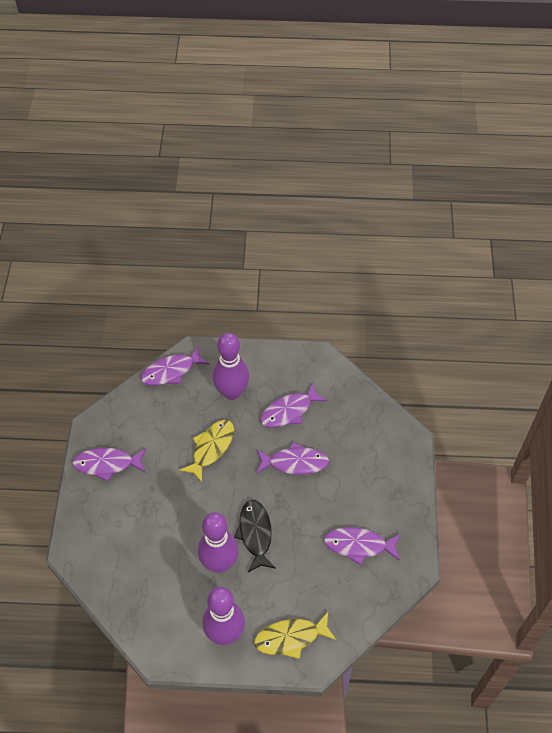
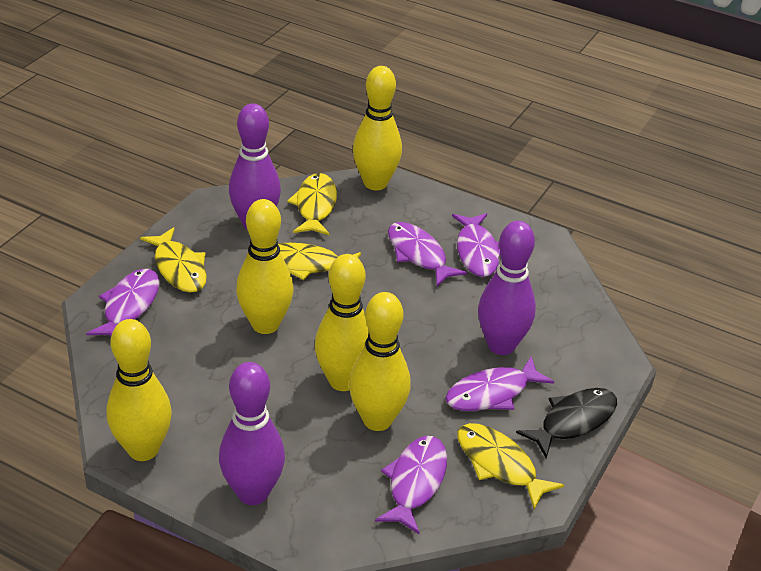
yellow bowling pin: 0 -> 5
yellow fish: 2 -> 4

